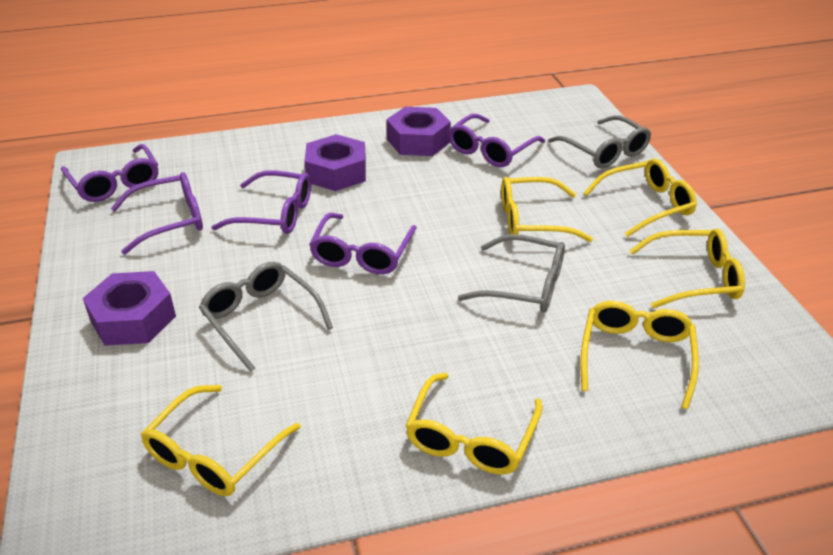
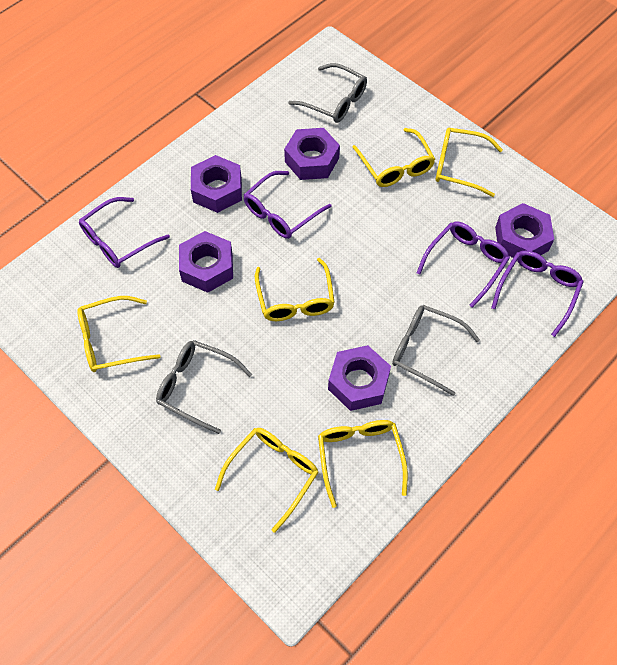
purple glasses: 5 -> 4
purple nut: 3 -> 5

